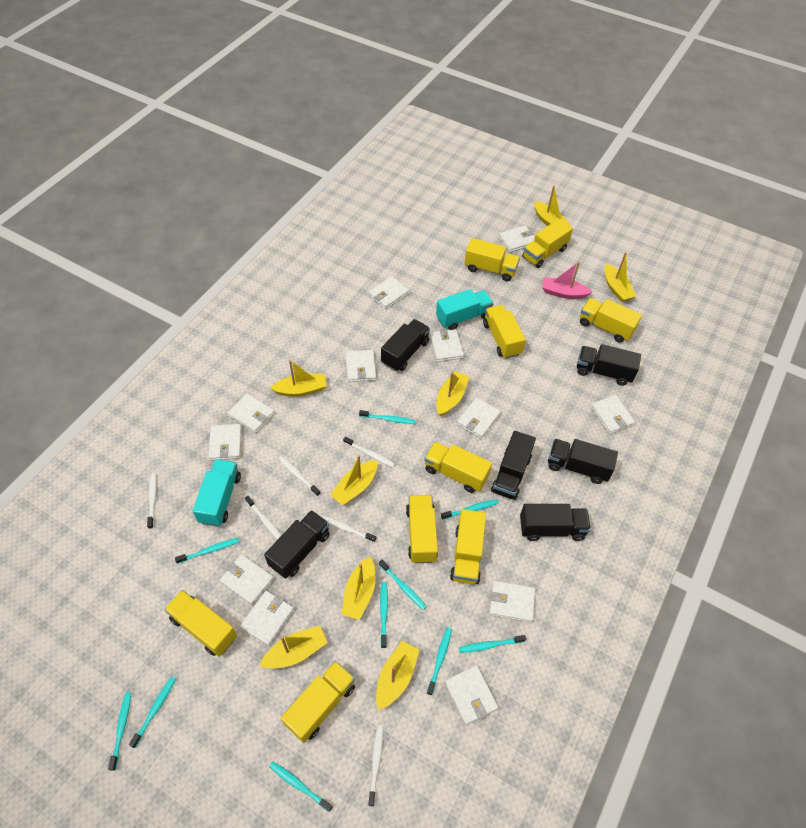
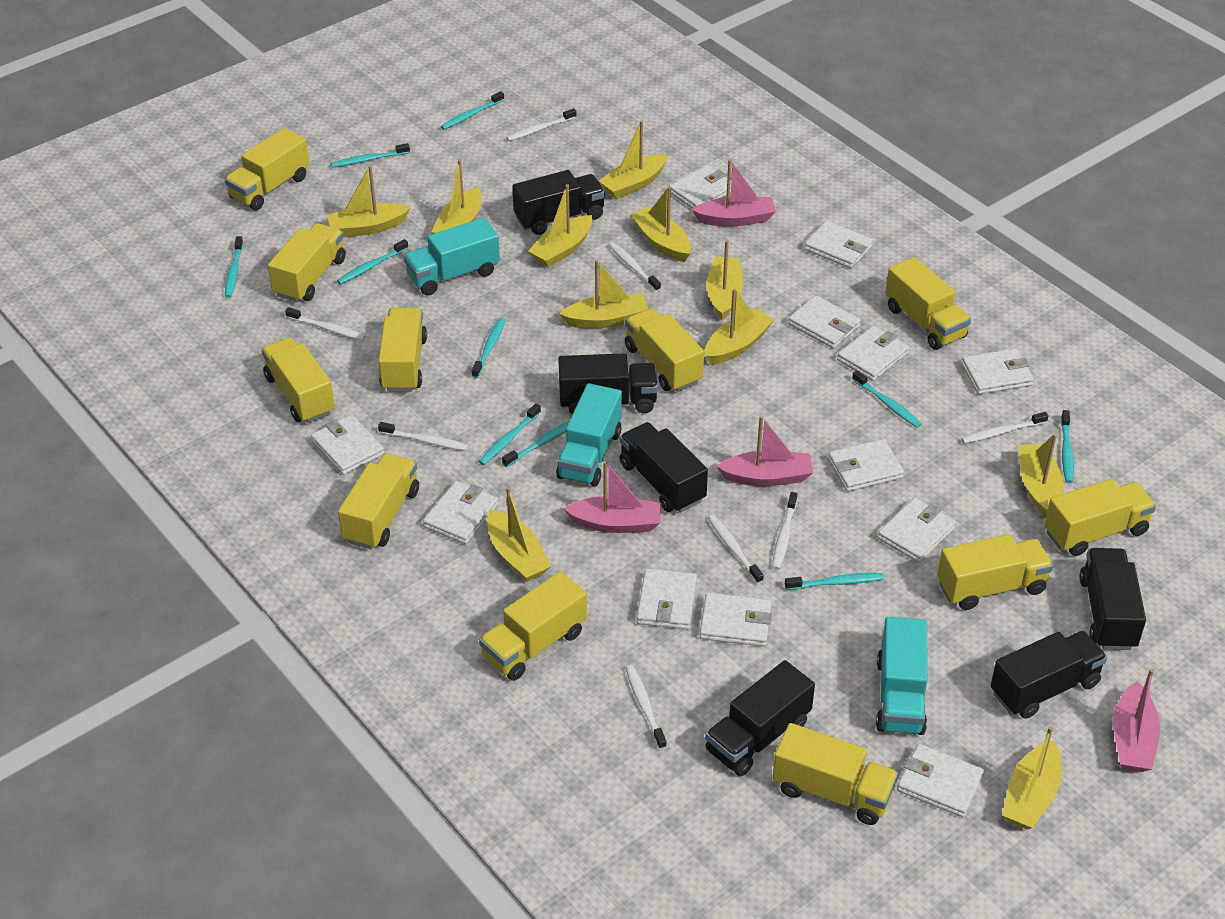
pink boat: 1 -> 4
turquoise truck: 2 -> 3
white toothbrush: 6 -> 8
yellow boat: 8 -> 11
yellow truck: 9 -> 11

